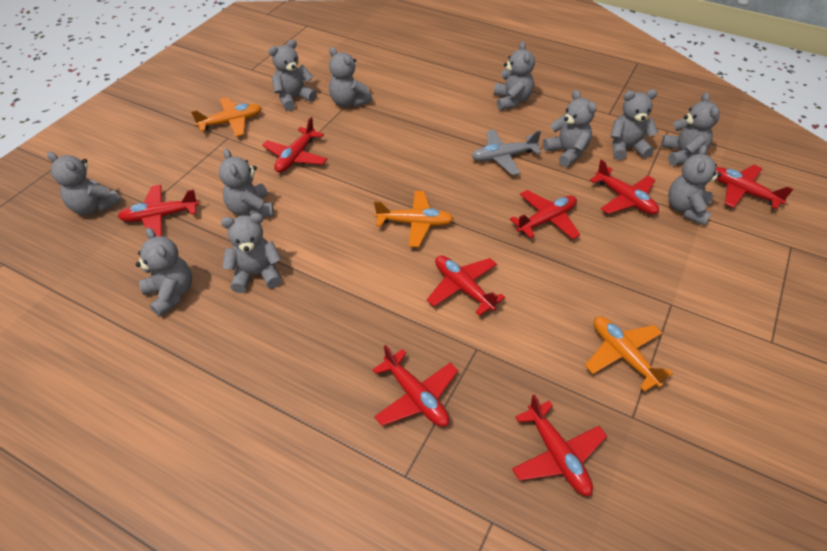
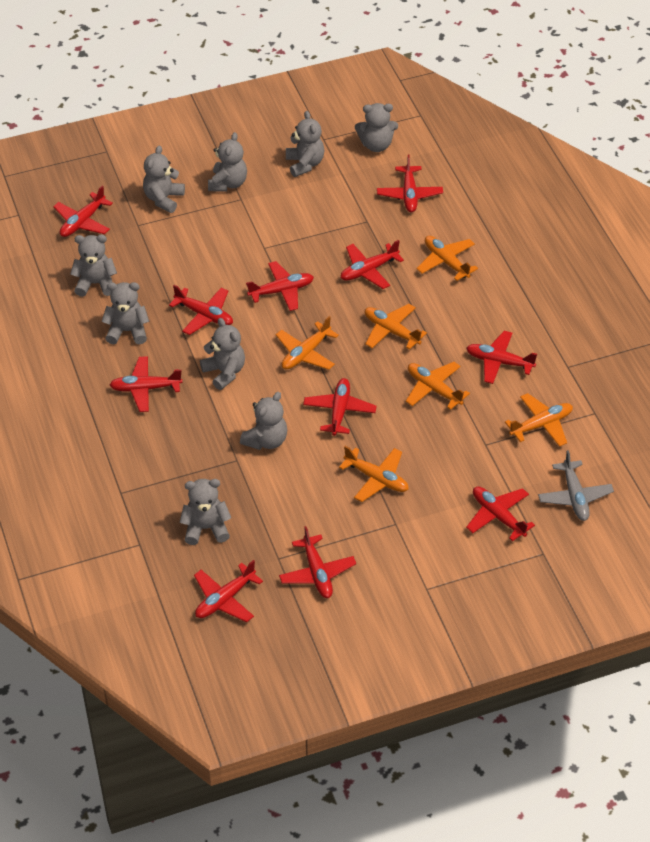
grey teddy bear: 11 -> 9
orange plane: 3 -> 6
red plane: 8 -> 11

